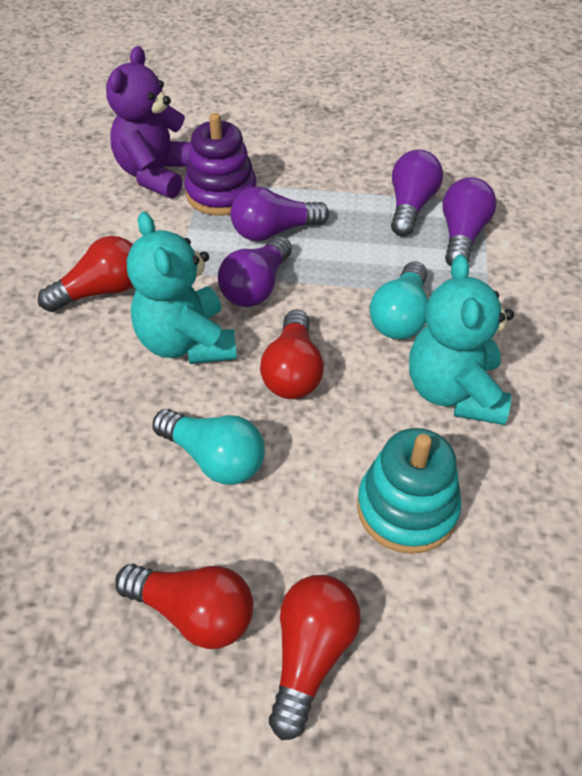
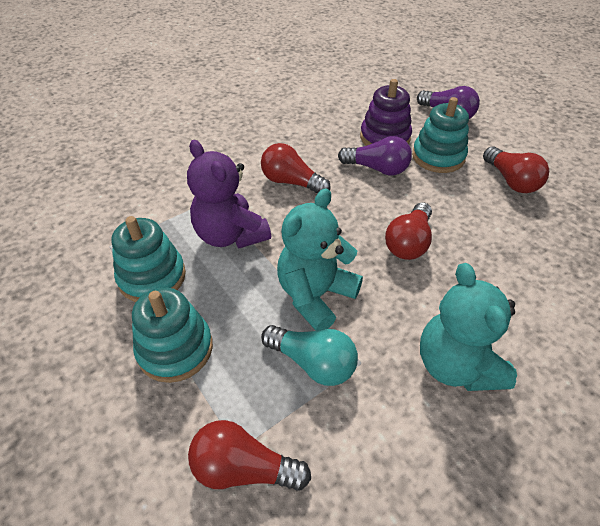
purple light bulb: 4 -> 2
turquoise light bulb: 2 -> 1
turquoise stacking toy: 1 -> 3

